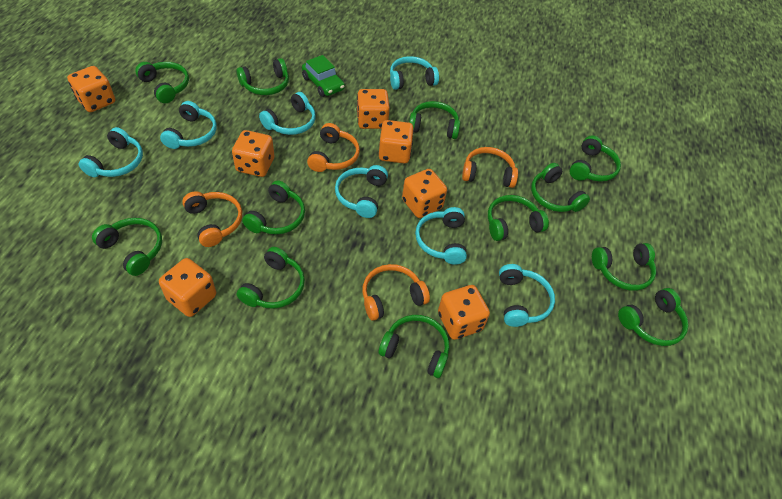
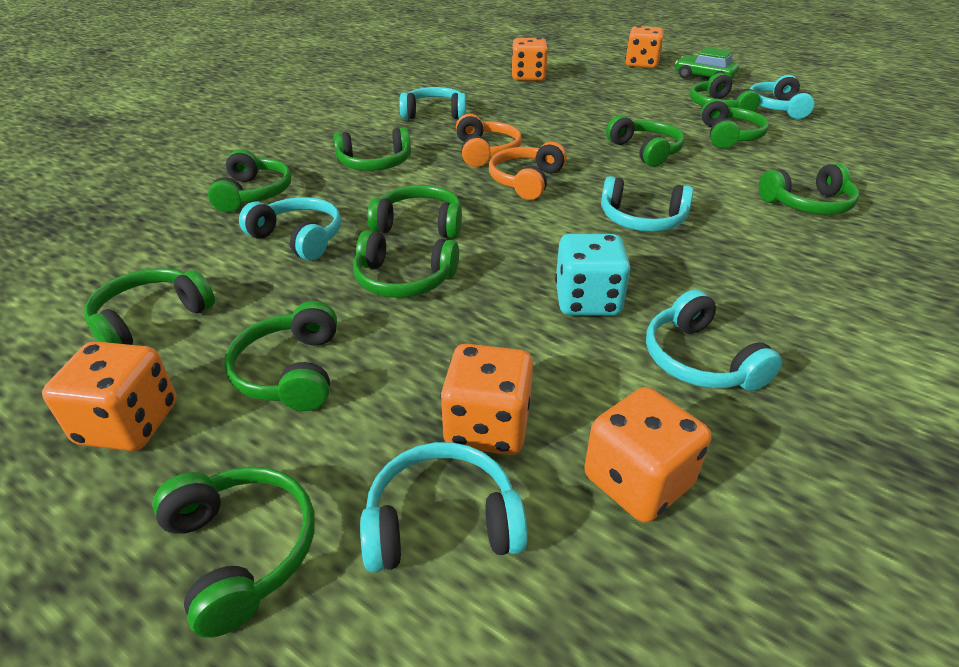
green headphones: 12 -> 11
orange dice: 7 -> 5
orange headphones: 4 -> 2
turquoise dice: 0 -> 1
turquoise headphones: 7 -> 6

